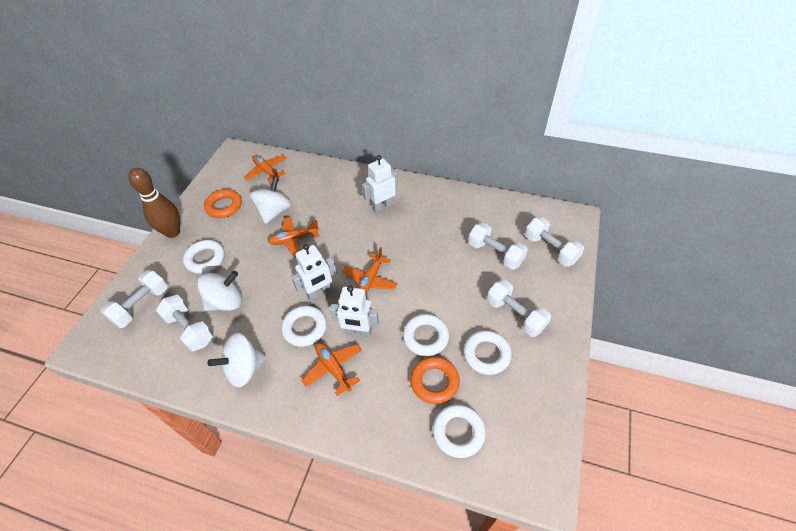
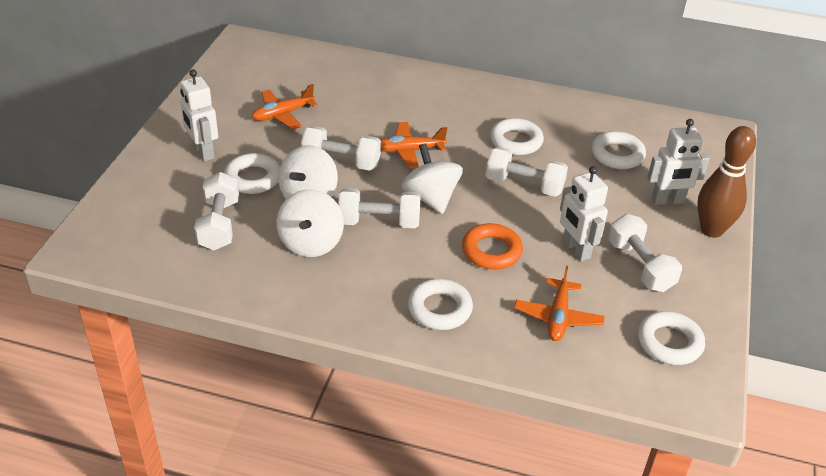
orange plane: 4 -> 3
orange ring: 2 -> 1

